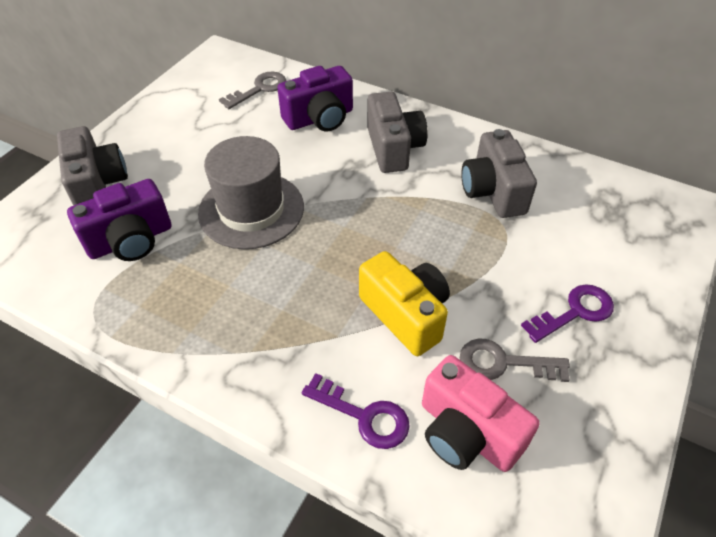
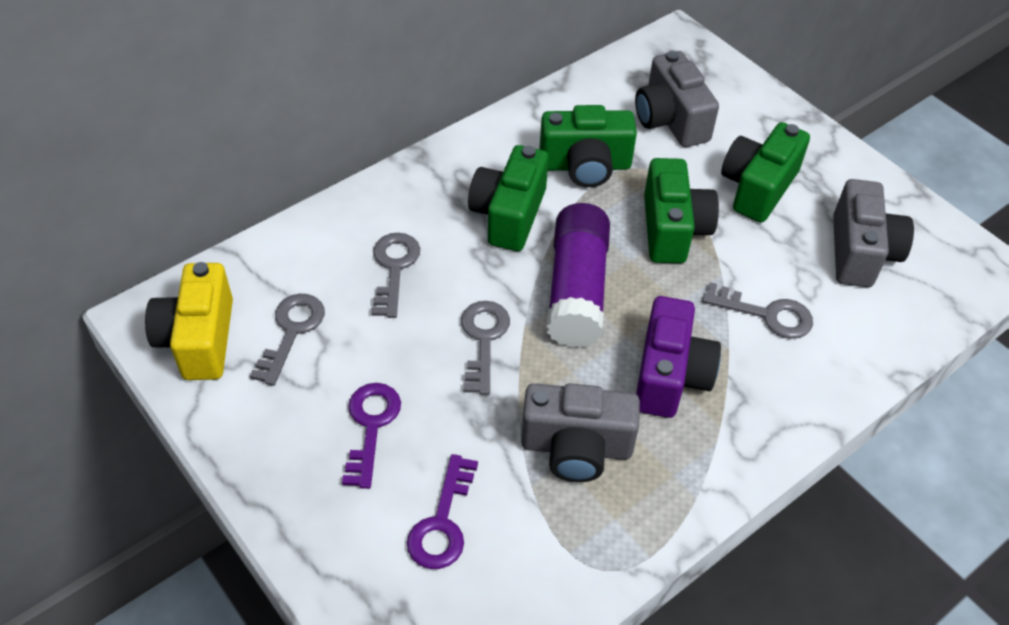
green camera: 0 -> 4
grey hat: 1 -> 0
grey key: 2 -> 4
pink camera: 1 -> 0
purple camera: 2 -> 1
purple glue stick: 0 -> 1

